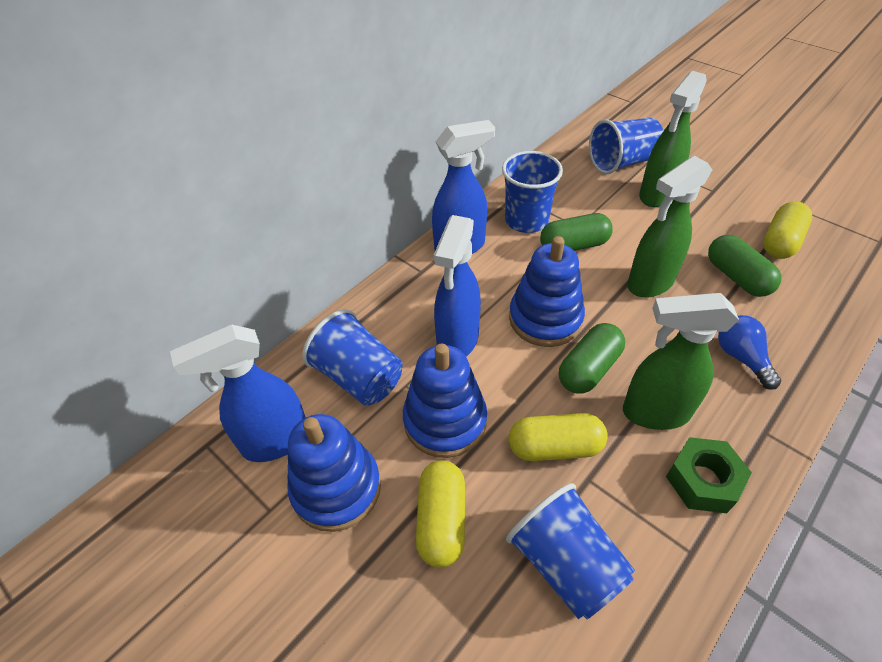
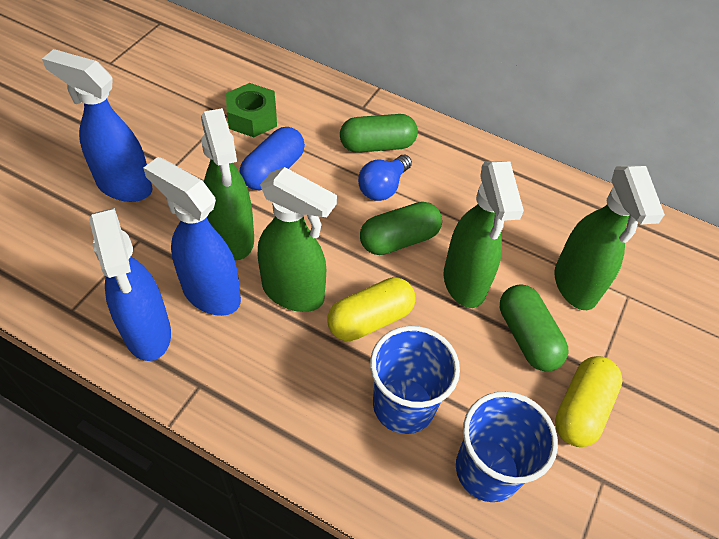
blue capsule: 0 -> 1
blue cup: 4 -> 2
blue stacking toy: 3 -> 0
green spray bottle: 3 -> 4
yellow capsule: 3 -> 2

